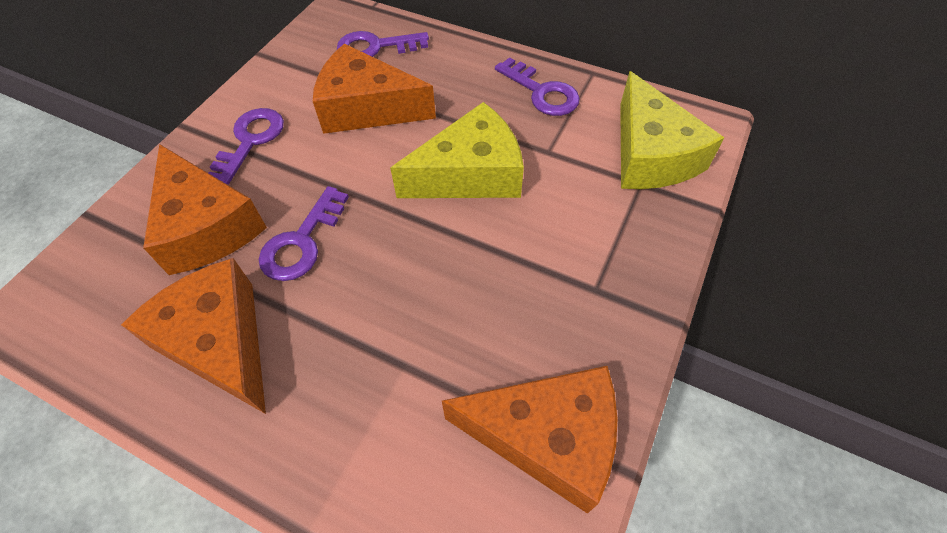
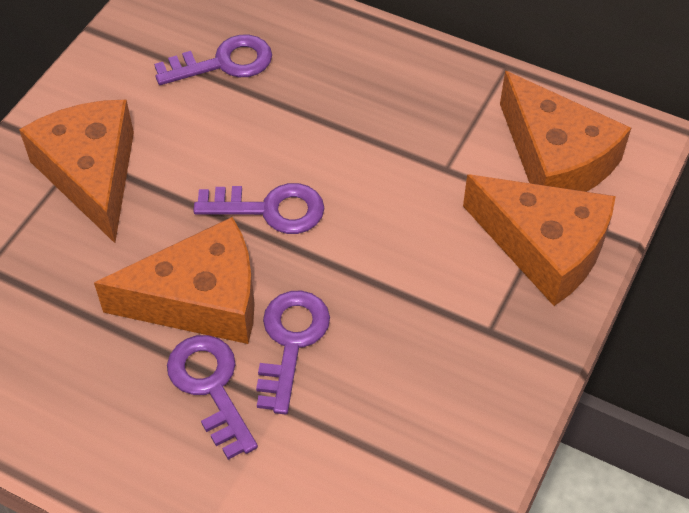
yellow cheese: 2 -> 0

